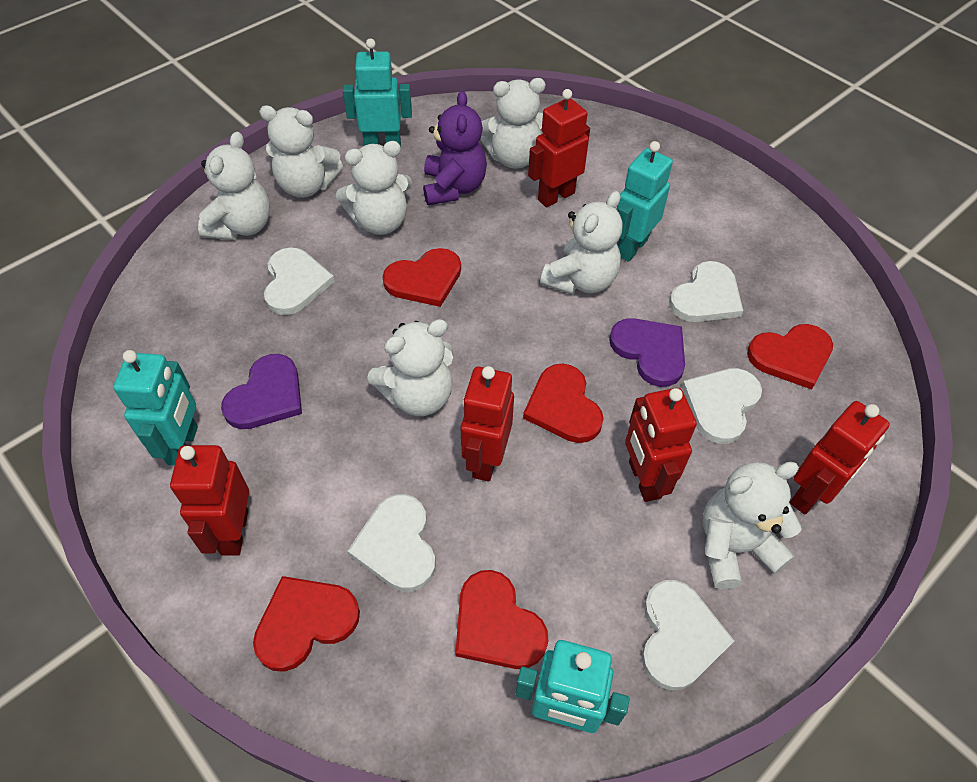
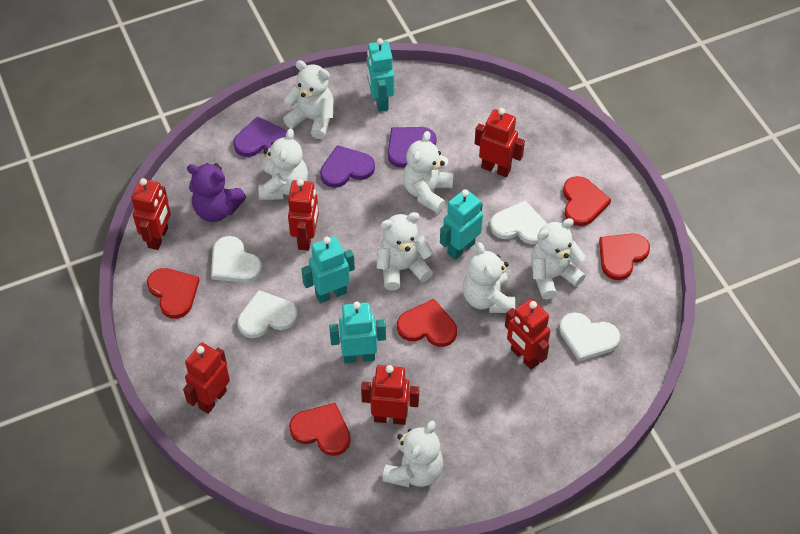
purple heart: 2 -> 3
red robot: 5 -> 6
white heart: 5 -> 4

